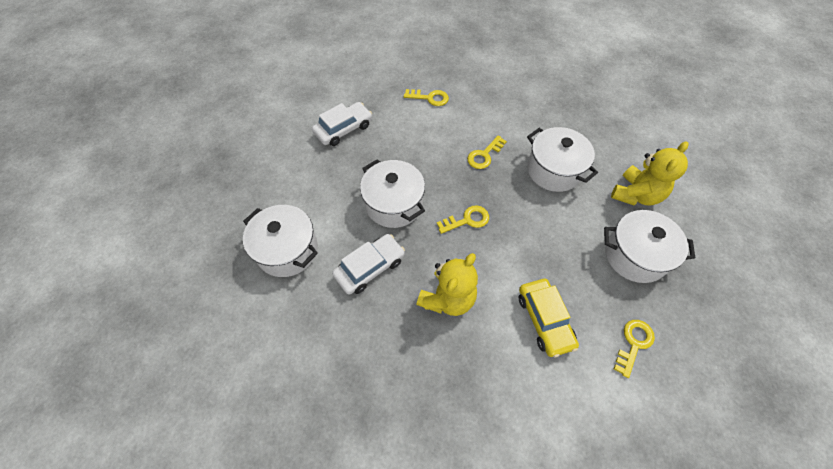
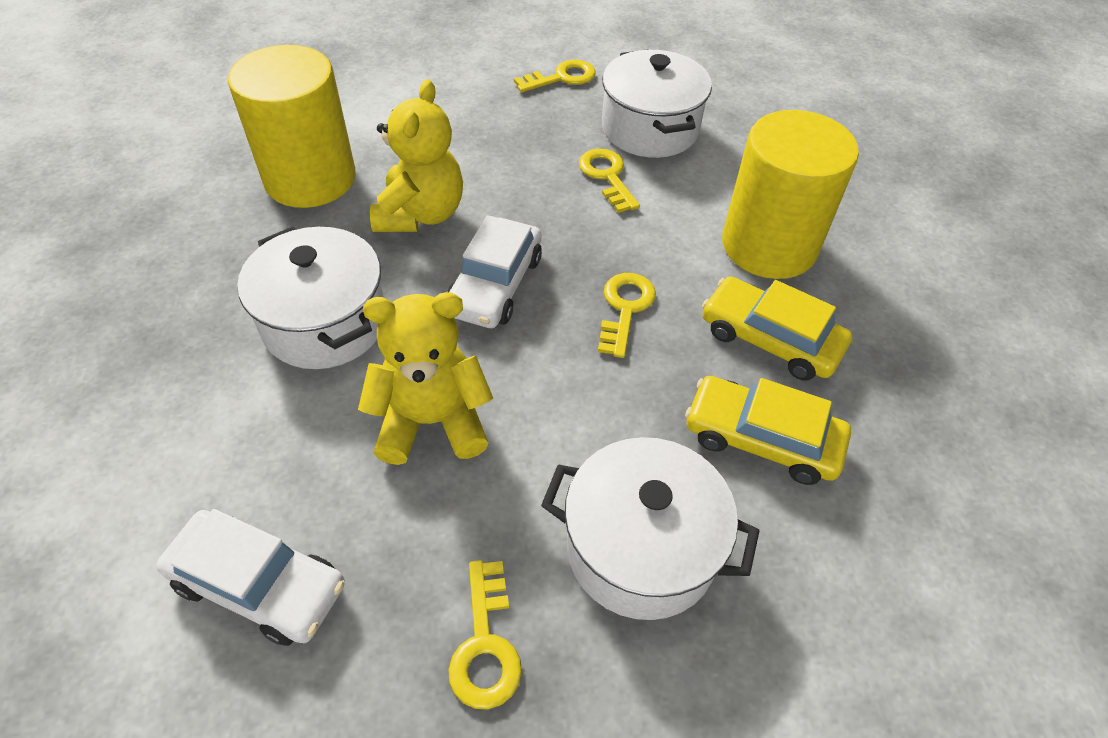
white pot: 4 -> 3
yellow car: 1 -> 2
yellow cylinder: 0 -> 2

